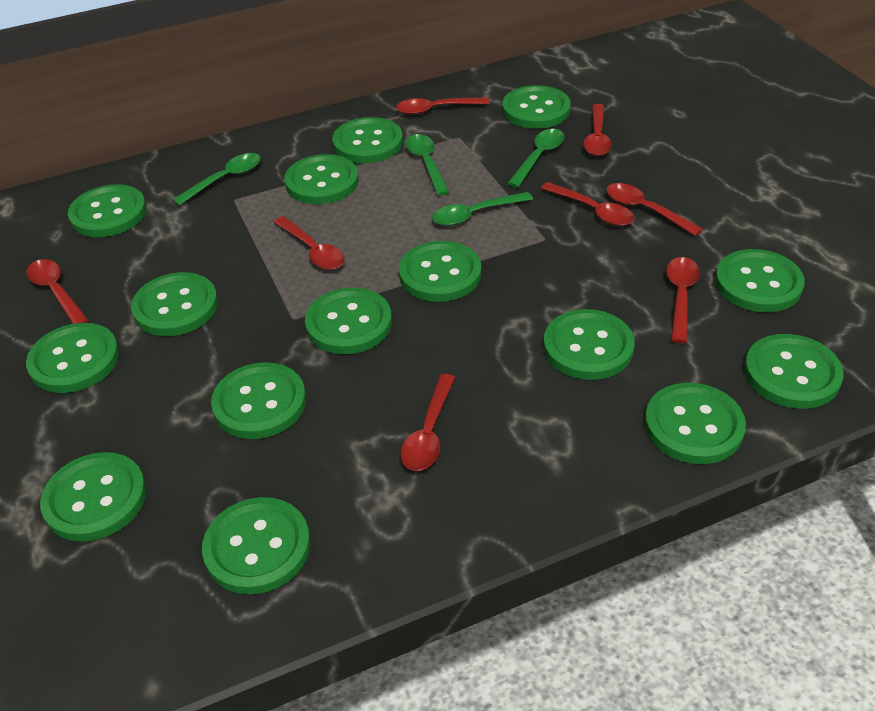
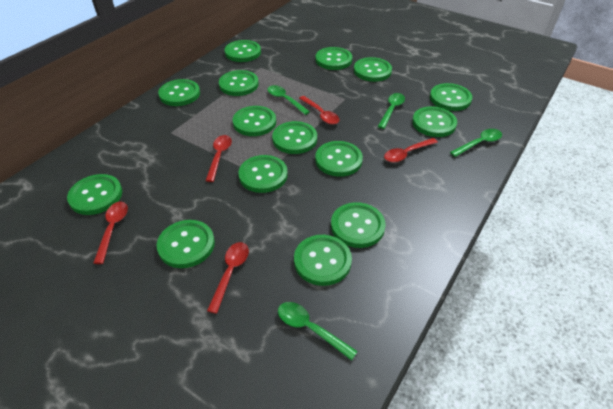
red spoon: 8 -> 5

